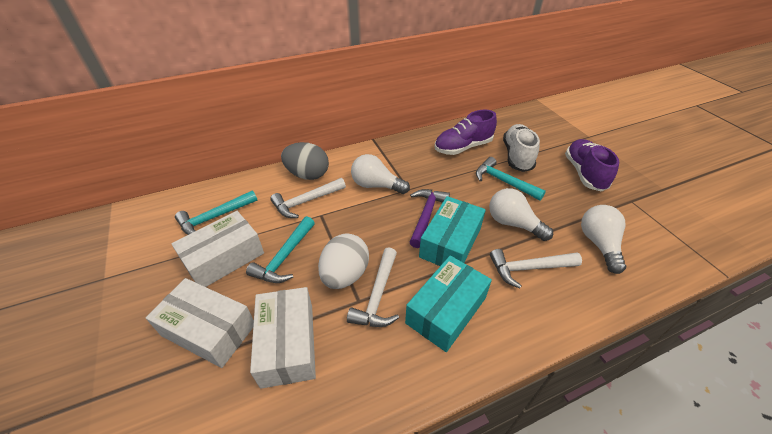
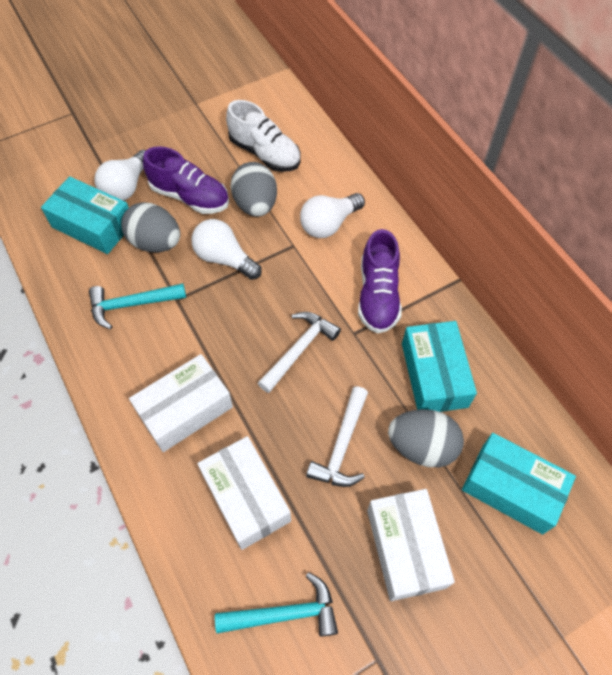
grey egg: 1 -> 3
purple hammer: 1 -> 0
turquoise box: 2 -> 3
turquoise hammer: 3 -> 2
white egg: 1 -> 0
white hammer: 3 -> 2

